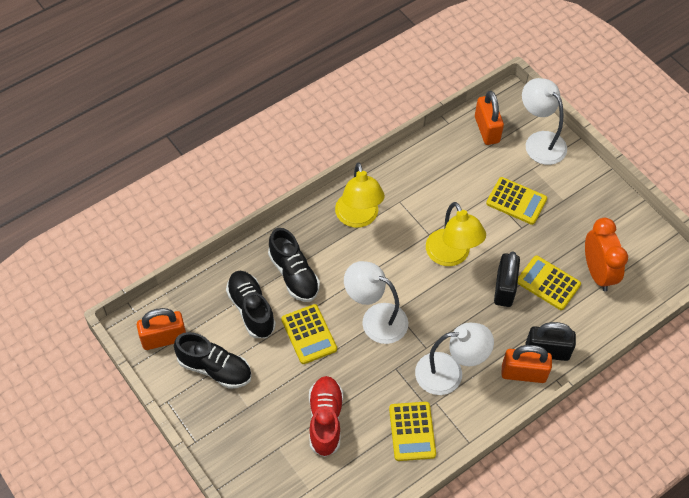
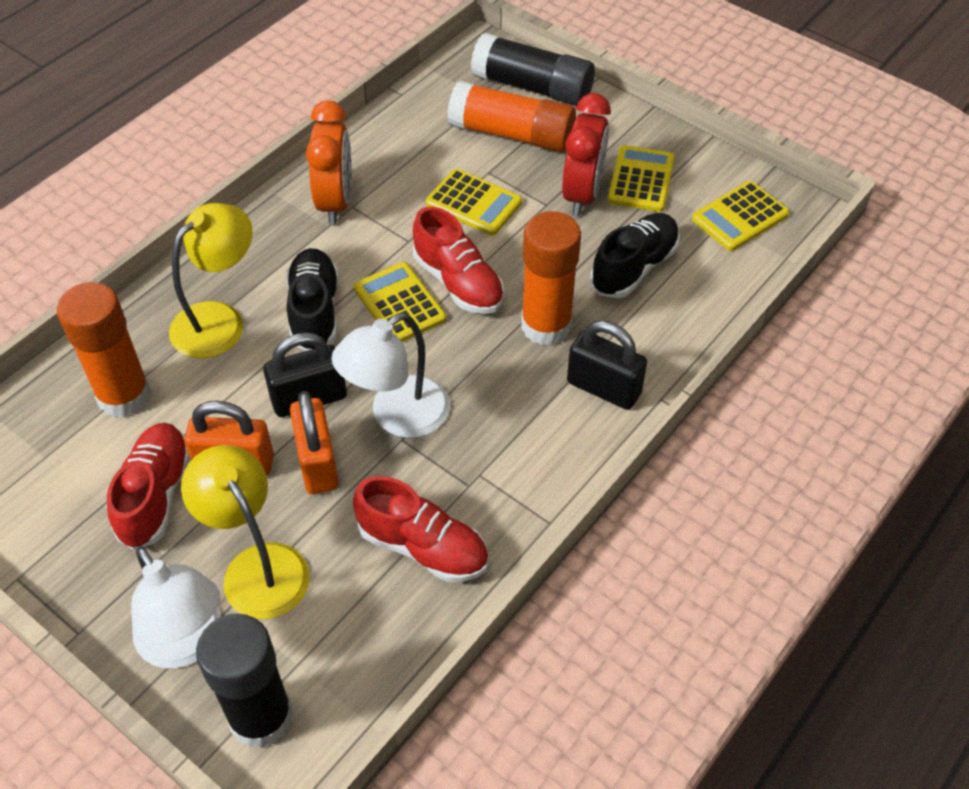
black glue stick: 0 -> 2
black shoe: 3 -> 2
orange glue stick: 0 -> 3
orange padlock: 3 -> 2
red clock: 0 -> 1
red shoe: 1 -> 3
white lamp: 3 -> 2

